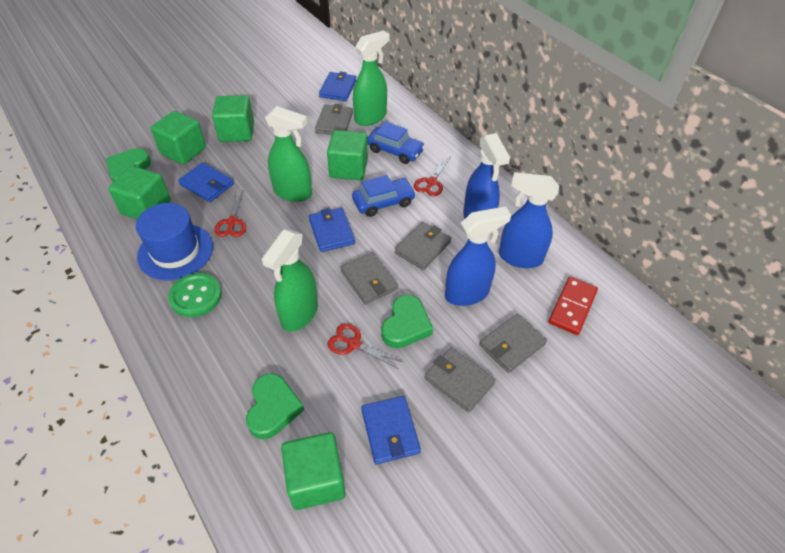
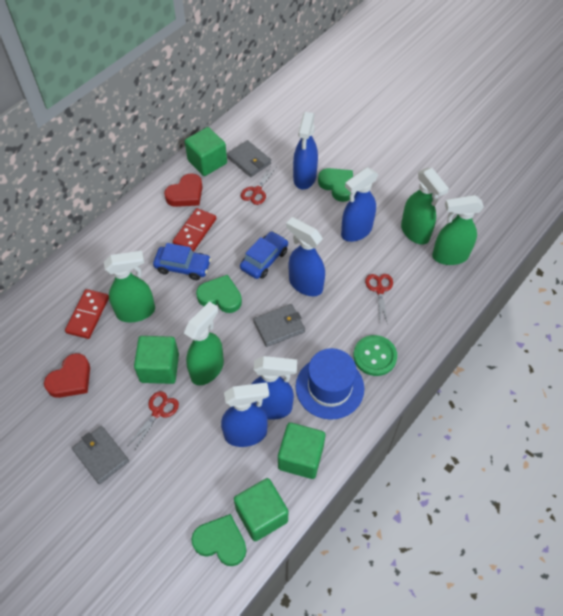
blue spray bottle: 3 -> 5
blue wallet: 4 -> 0
green cube: 5 -> 4
green spray bottle: 3 -> 4
grey wallet: 5 -> 3
red domino: 1 -> 2
red heart: 0 -> 2

